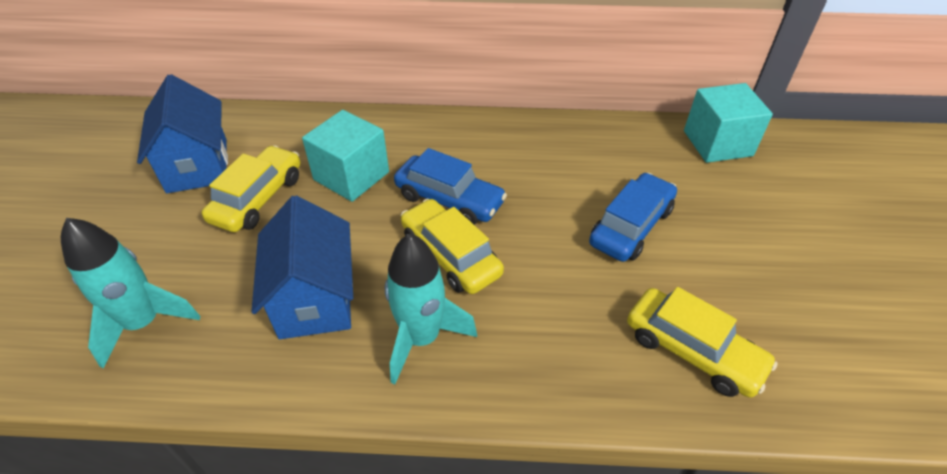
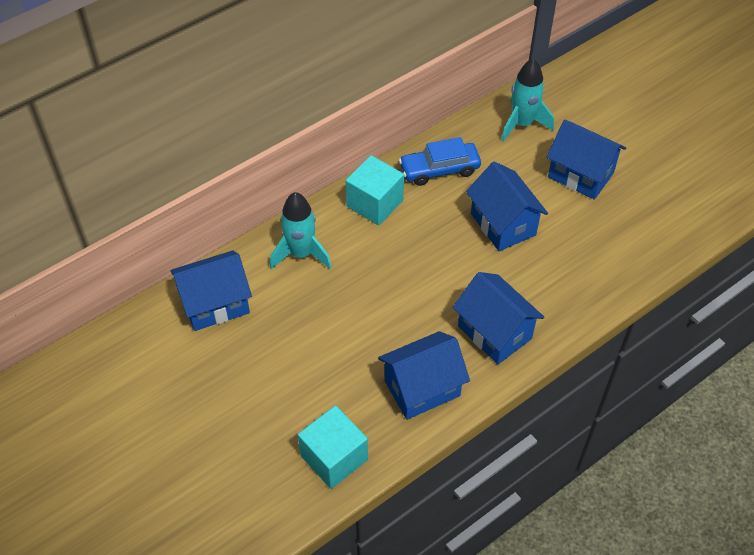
blue car: 2 -> 1
blue house: 2 -> 5
yellow car: 3 -> 0

